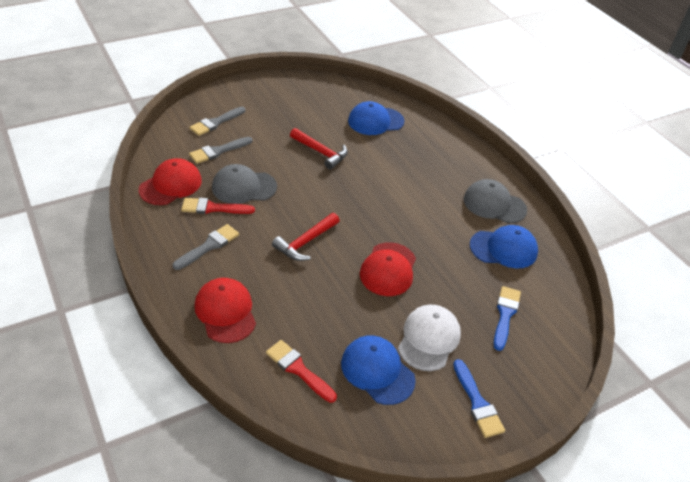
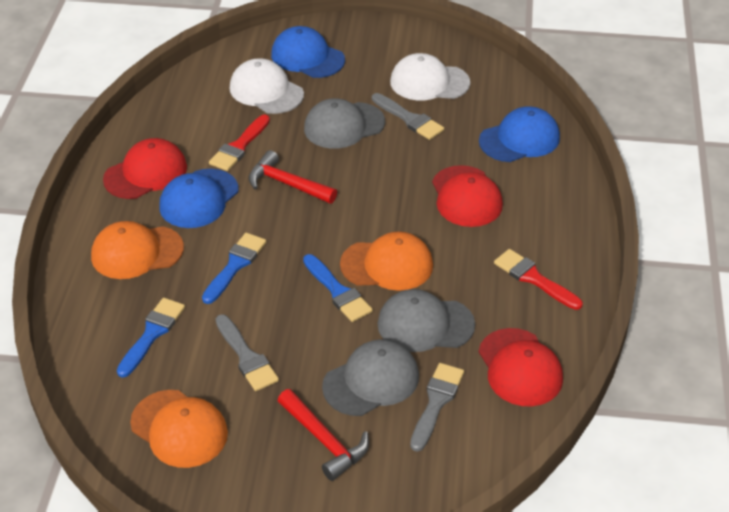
blue brush: 2 -> 3
grey cap: 2 -> 3
orange cap: 0 -> 3
white cap: 1 -> 2

